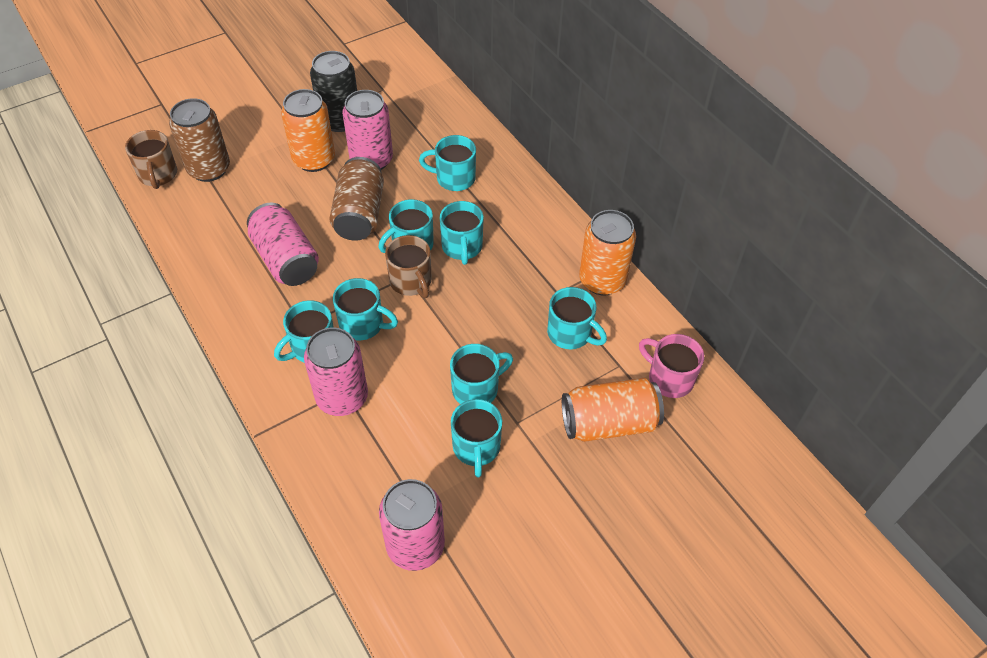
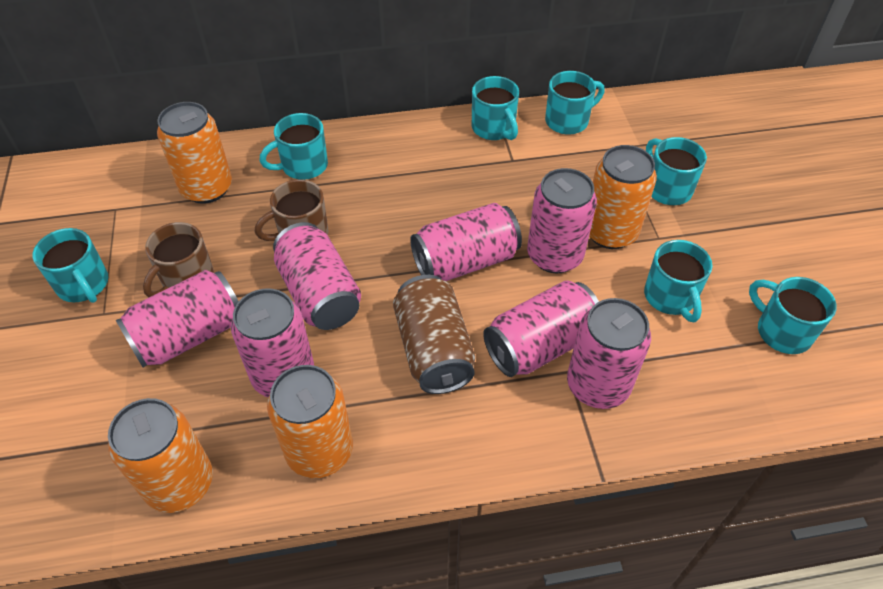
black can: 1 -> 0
brown can: 2 -> 1
orange can: 3 -> 4
pink can: 4 -> 7
pink mug: 1 -> 0
turquoise mug: 8 -> 7

